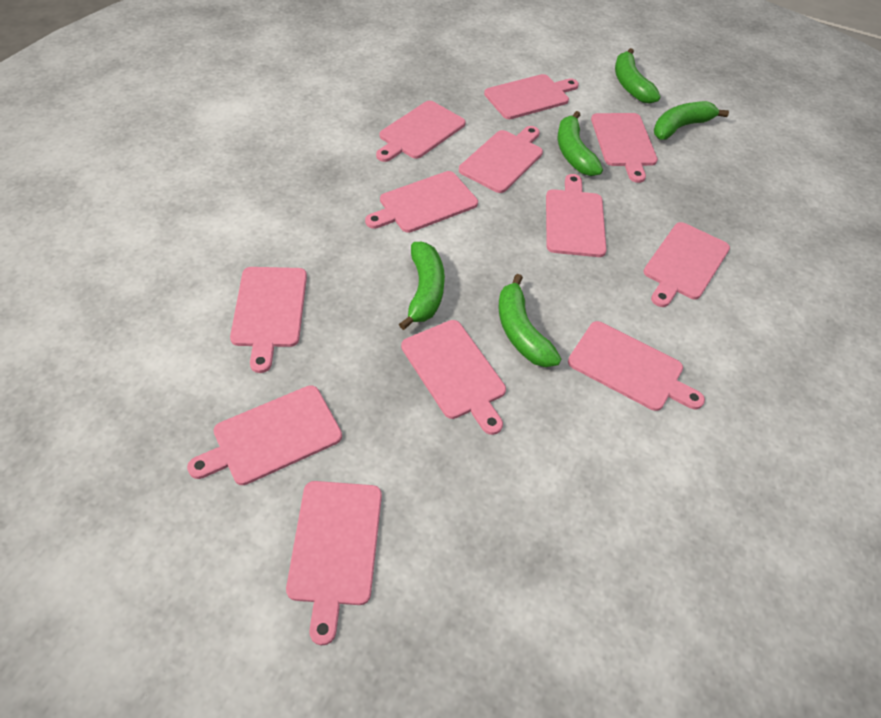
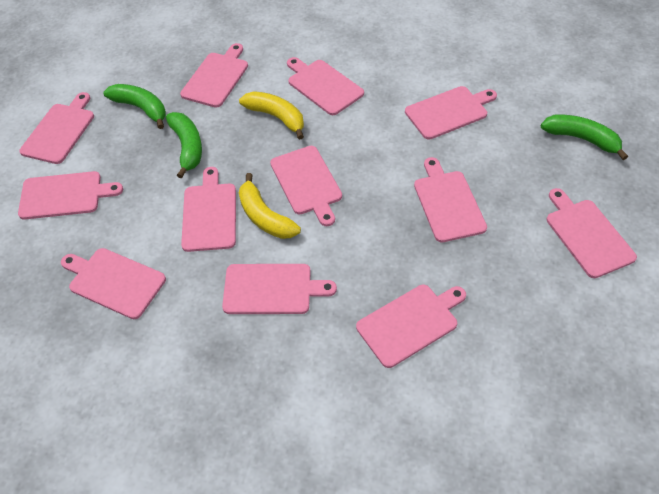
green banana: 5 -> 3
yellow banana: 0 -> 2

